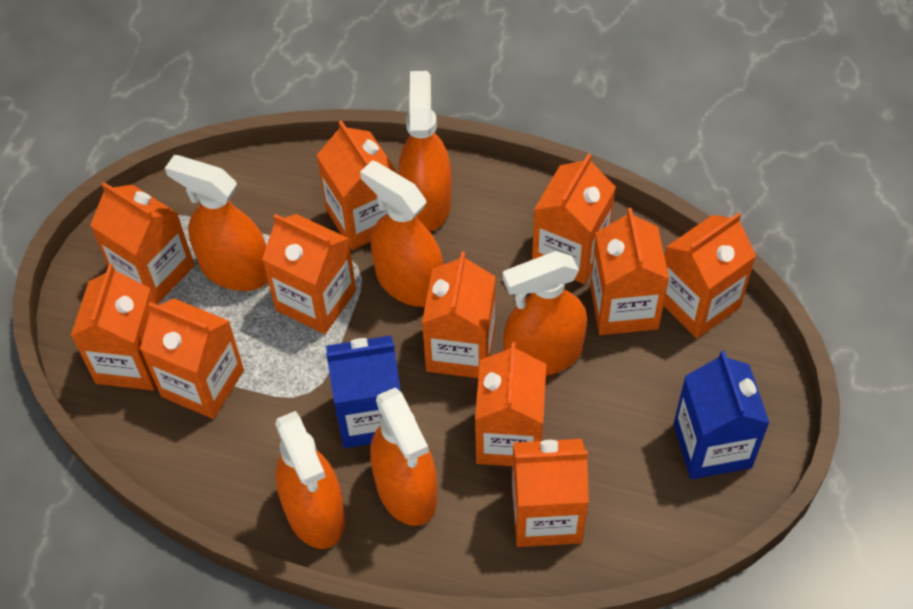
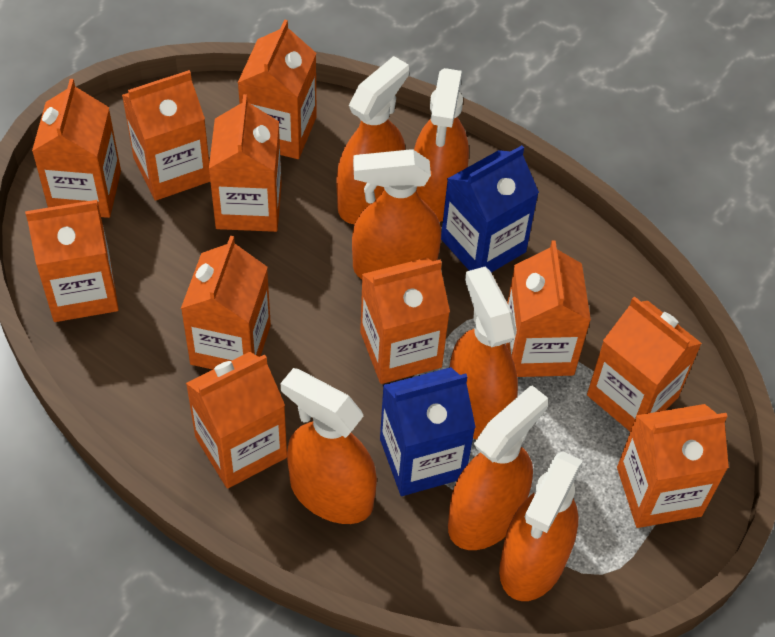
orange spray bottle: 6 -> 7

